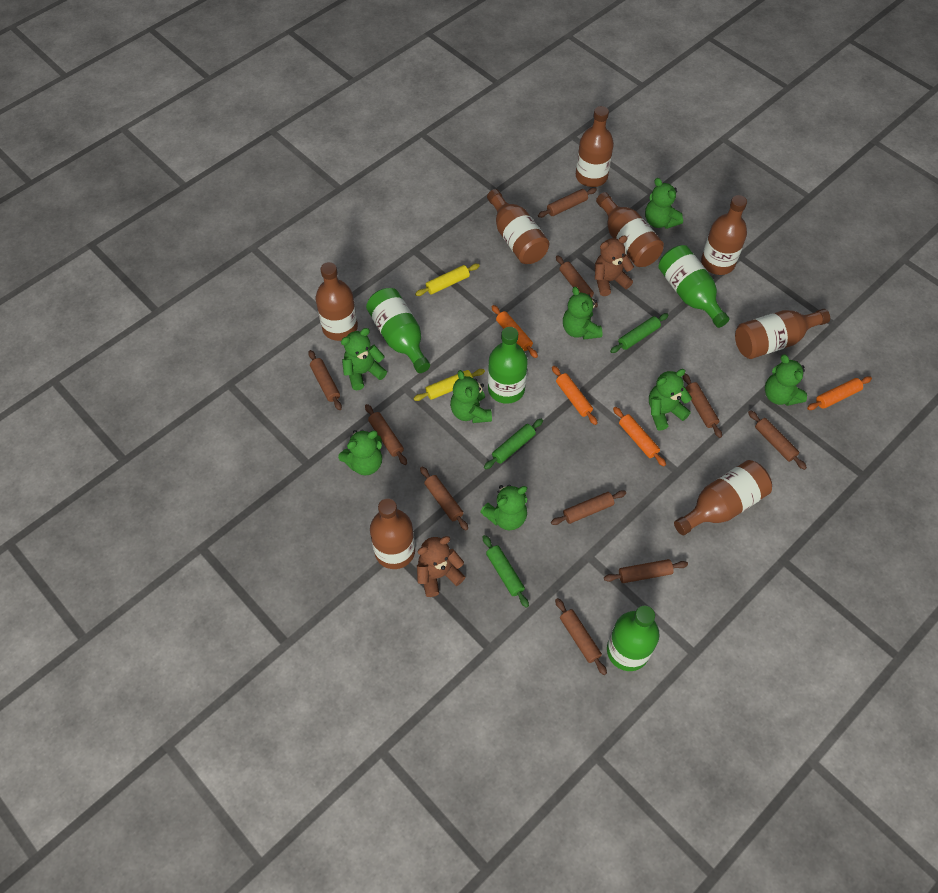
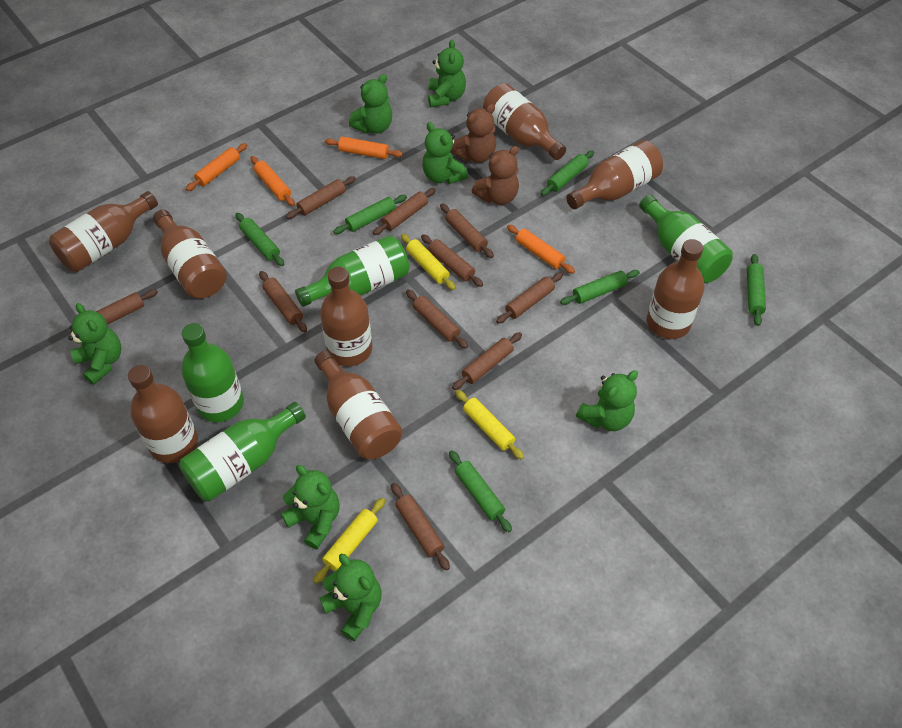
green rolling pin: 3 -> 6
green teddy bear: 8 -> 7
yellow rolling pin: 2 -> 3

